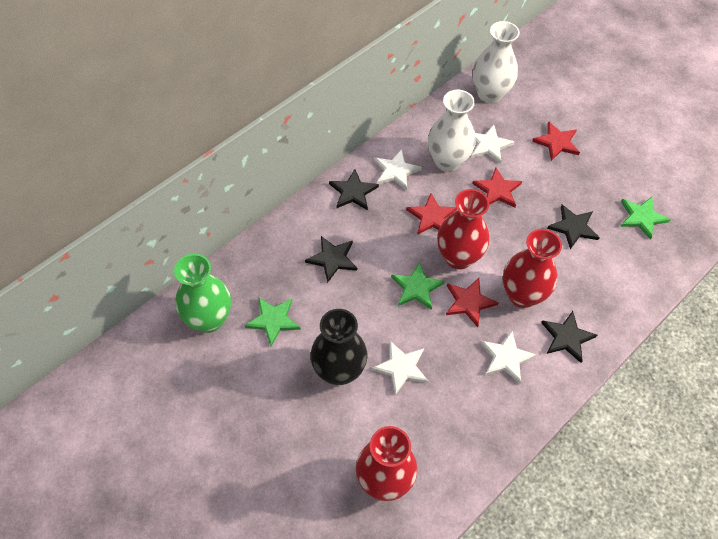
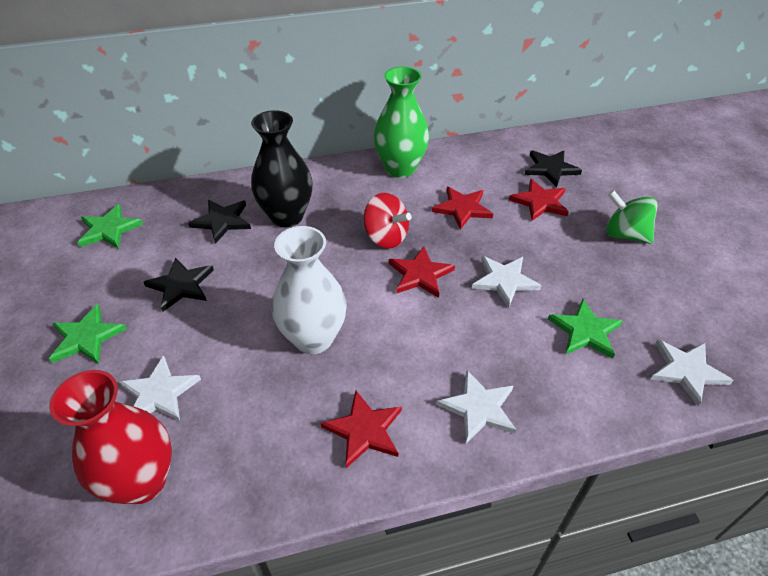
black star: 4 -> 3
green spinning top: 0 -> 1
red spinning top: 0 -> 1
red vase: 3 -> 1
white vase: 2 -> 1

